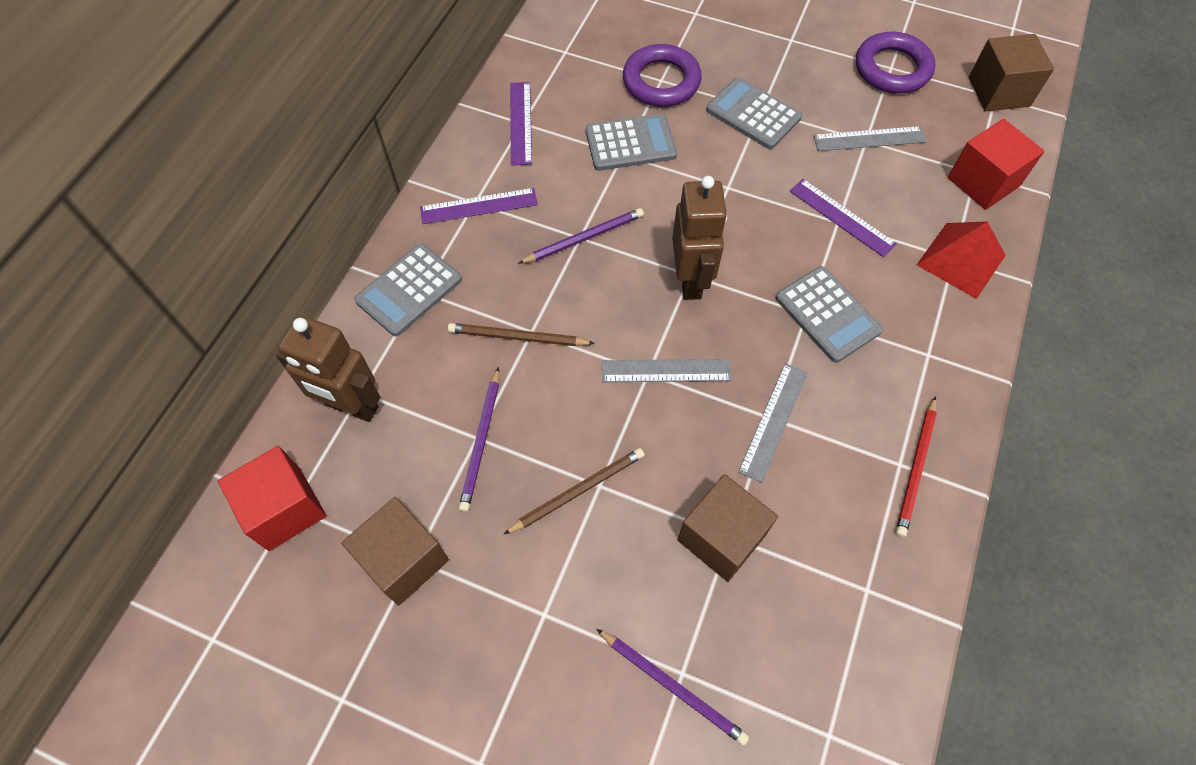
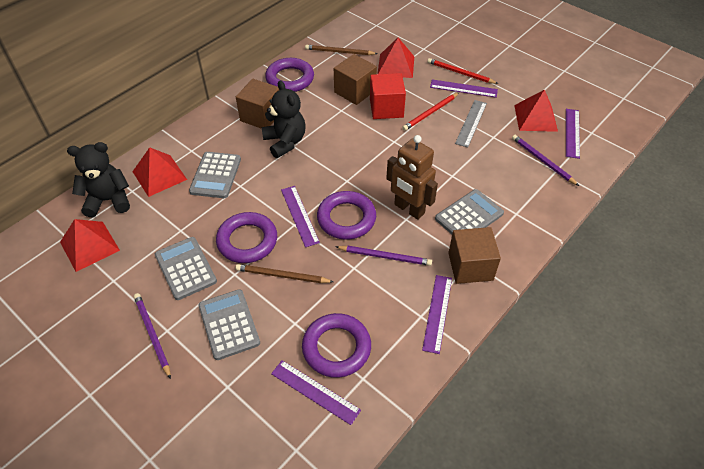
black teddy bear: 0 -> 2
brown robot: 2 -> 1
grey ruler: 3 -> 1
purple ring: 2 -> 4
purple ruler: 3 -> 5
red cube: 2 -> 1
red pencil: 1 -> 2
red pyramid: 1 -> 4

